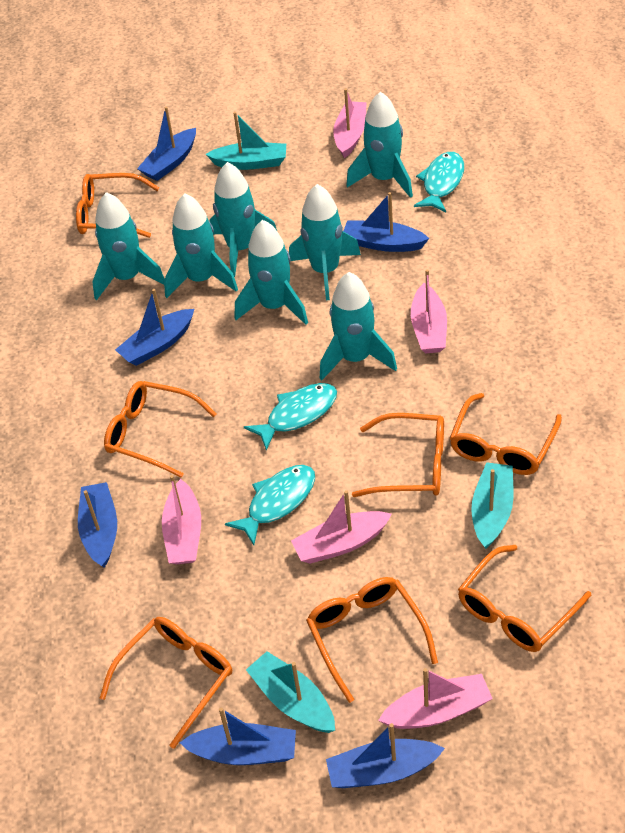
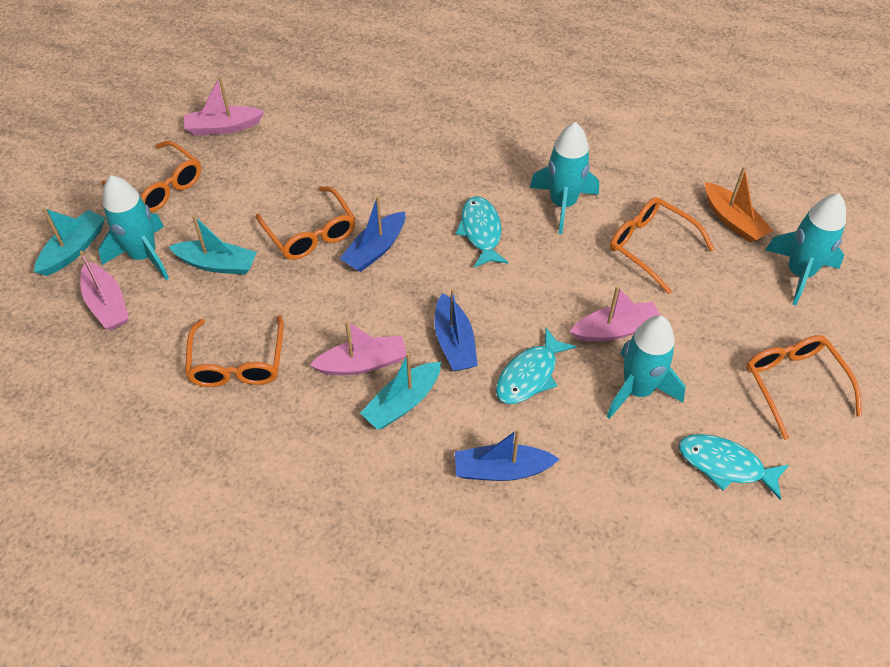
blue boat: 6 -> 3
orange boat: 0 -> 1
orange glasses: 7 -> 5
pink boat: 5 -> 4
turquoise rocket: 7 -> 4

